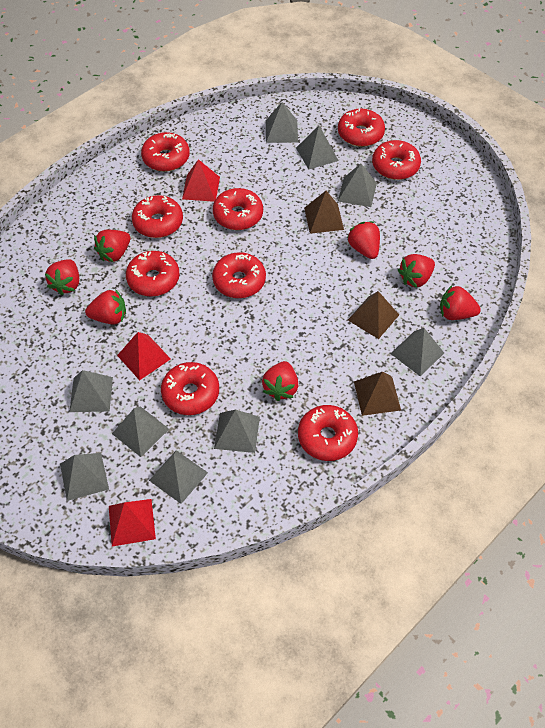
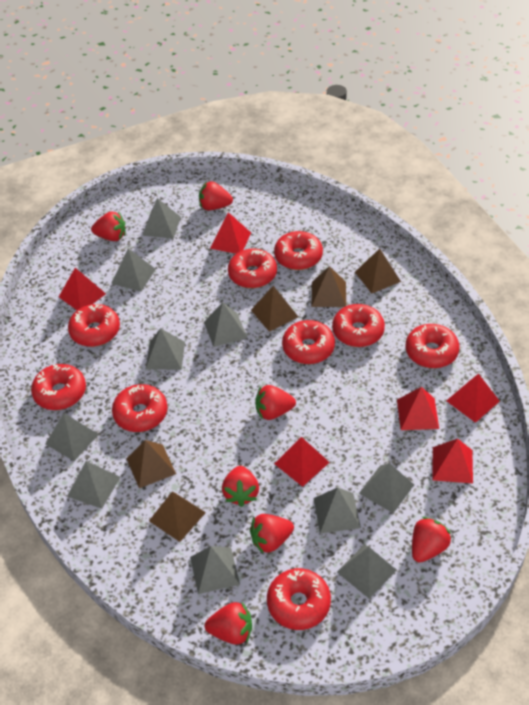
brown pyramid: 3 -> 5
grey pyramid: 9 -> 10
red pyramid: 3 -> 6

